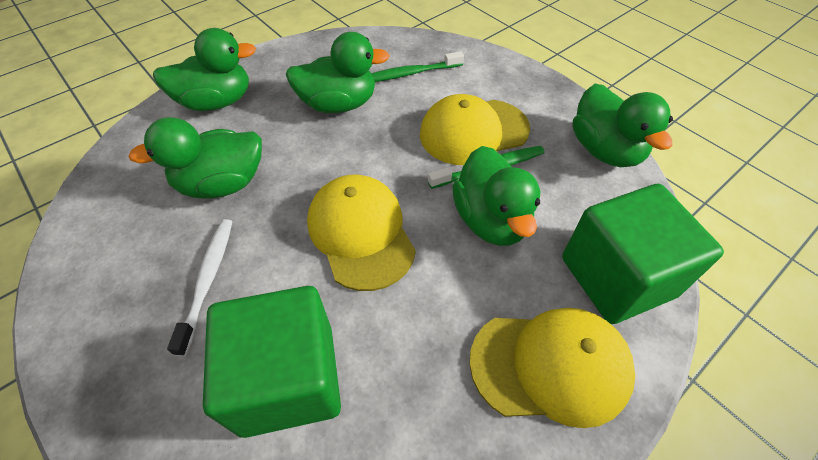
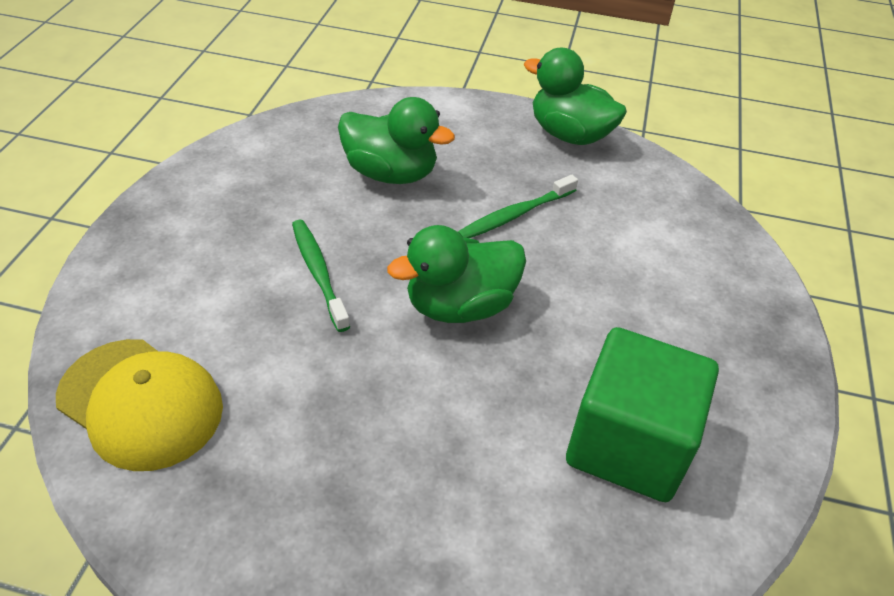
green cube: 2 -> 1
green duck: 5 -> 3
white toothbrush: 1 -> 0
yellow cap: 3 -> 1

